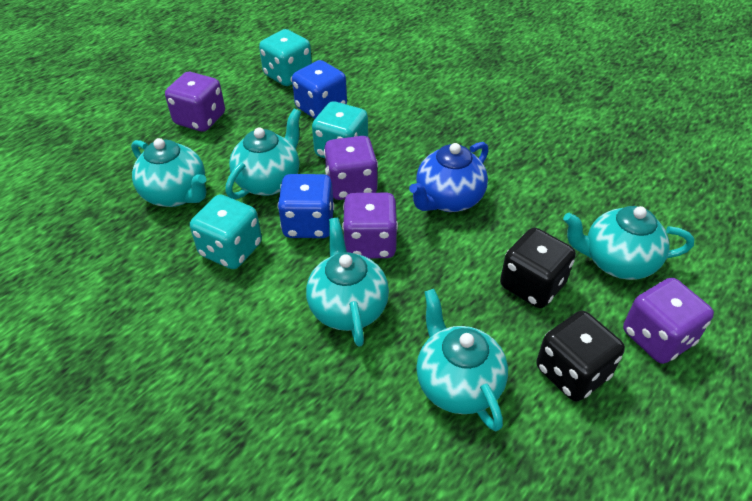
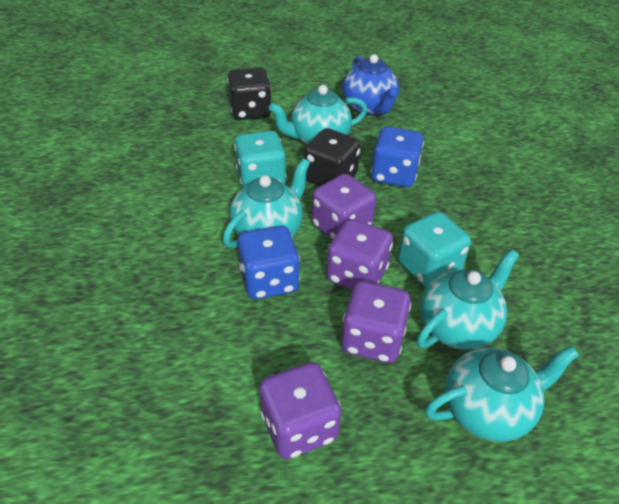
turquoise dice: 3 -> 2
turquoise teapot: 5 -> 4

